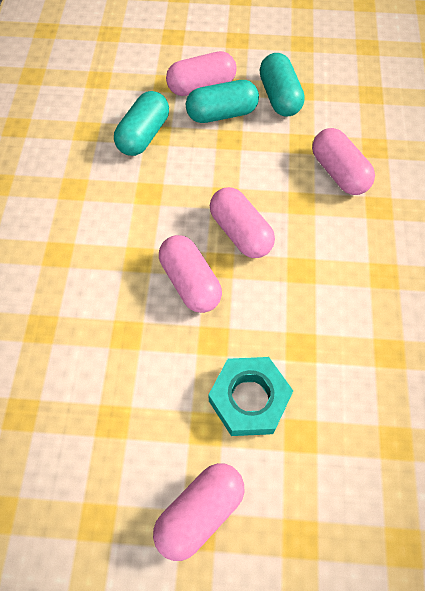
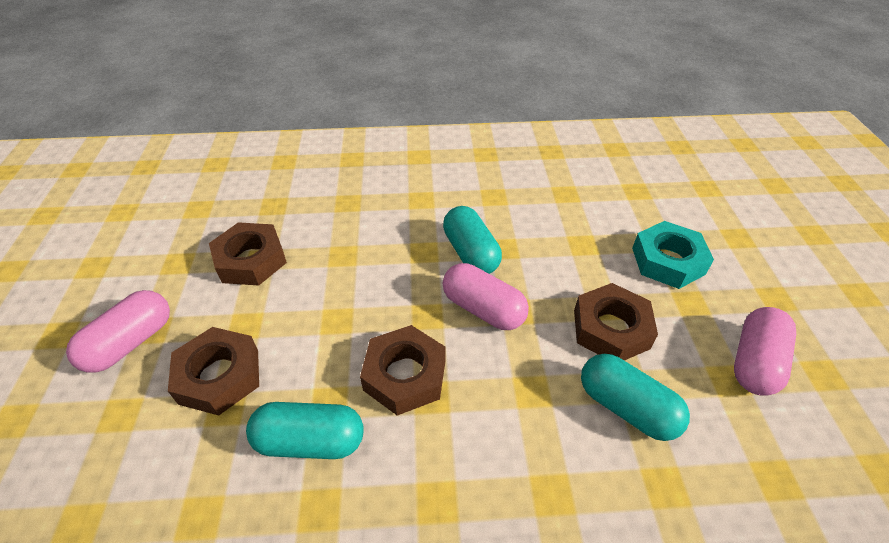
brown nut: 0 -> 4
pink capsule: 5 -> 3

